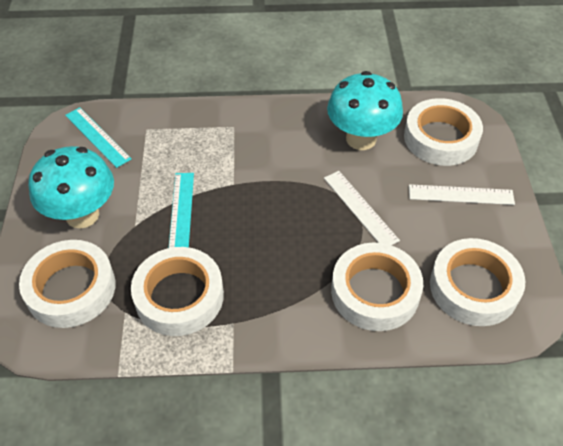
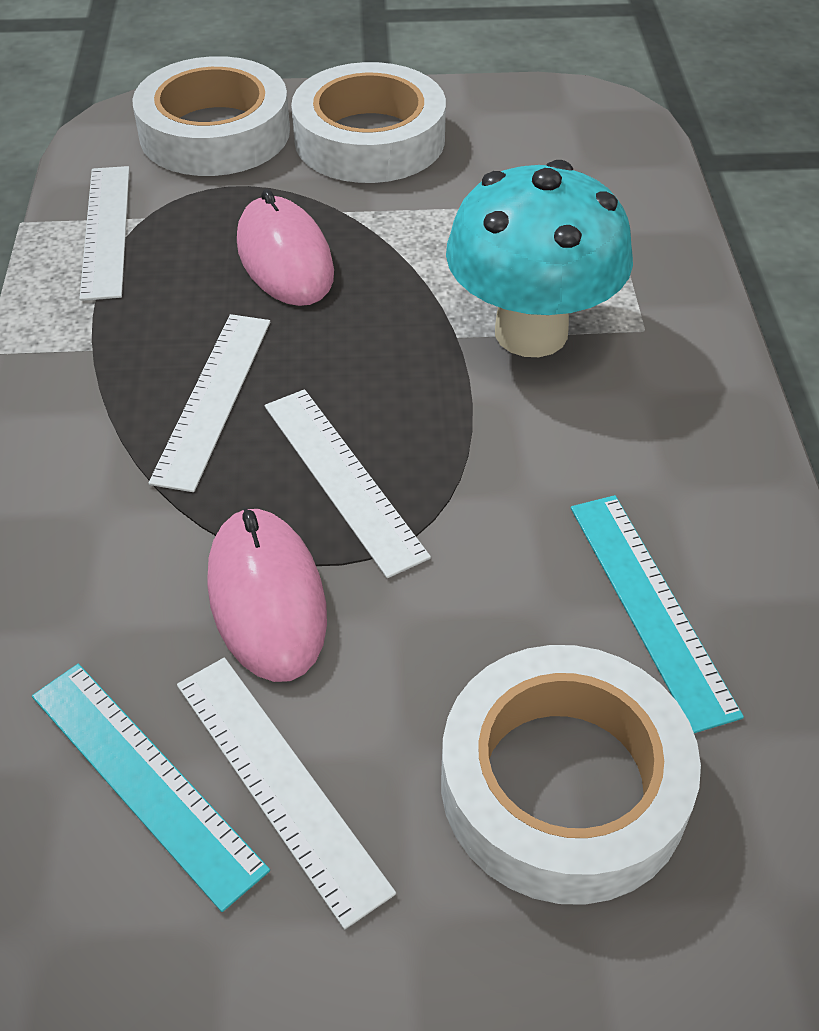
pink mouse: 0 -> 2
turquoise mushroom: 2 -> 1
white ruler: 2 -> 4
white tape: 5 -> 3

